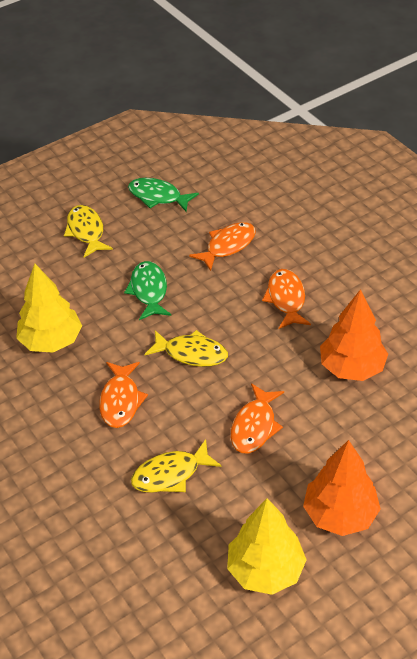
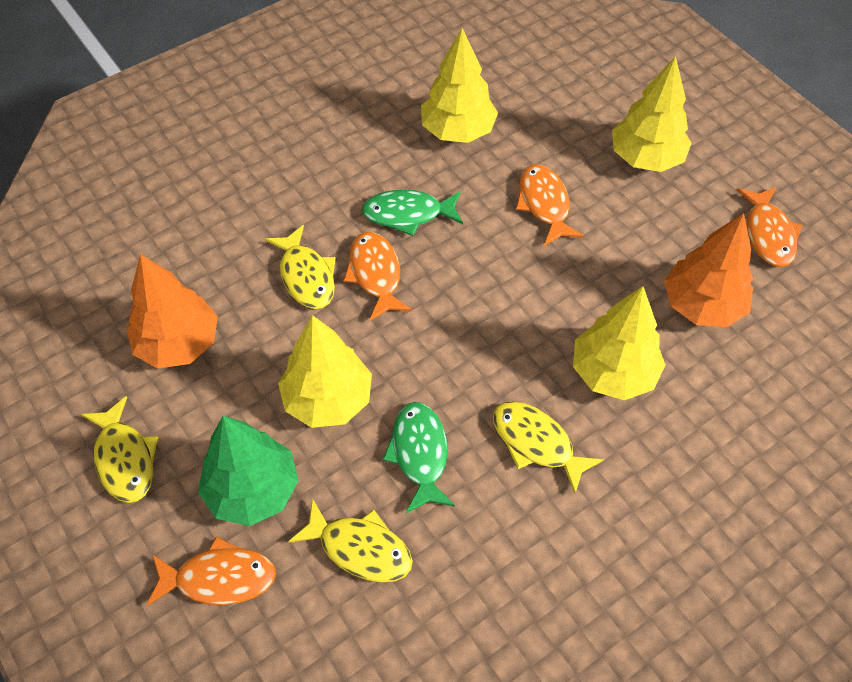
green tree: 0 -> 1
yellow fish: 3 -> 4
yellow tree: 2 -> 4

